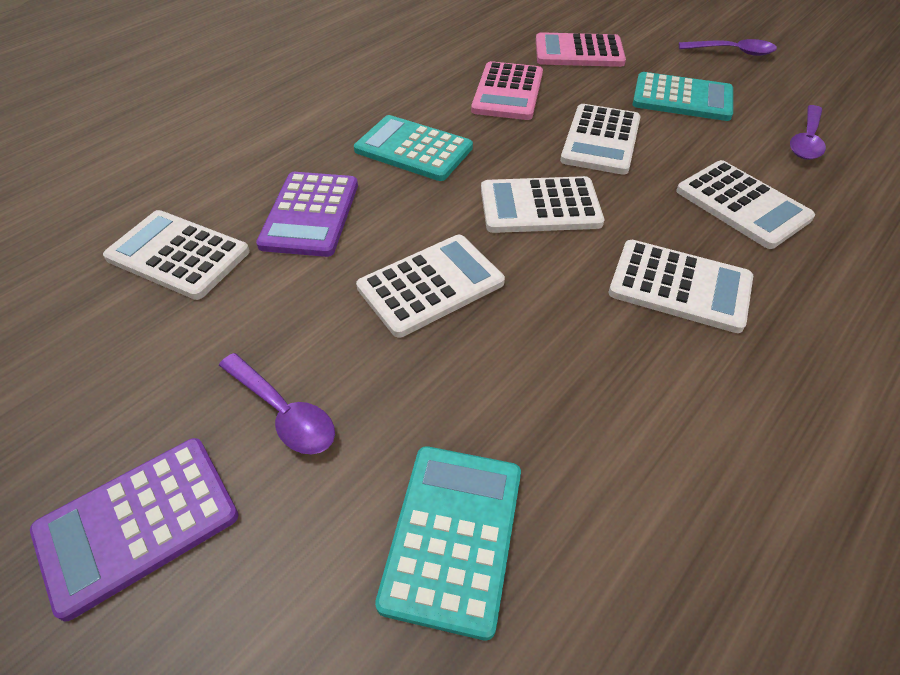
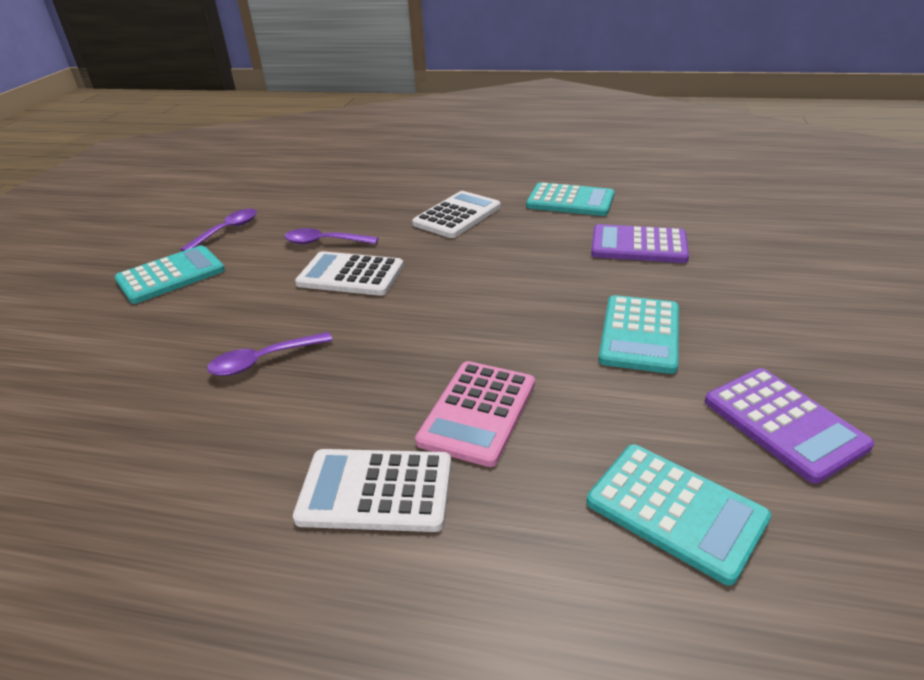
pink calculator: 2 -> 1
turquoise calculator: 3 -> 4
white calculator: 6 -> 3

